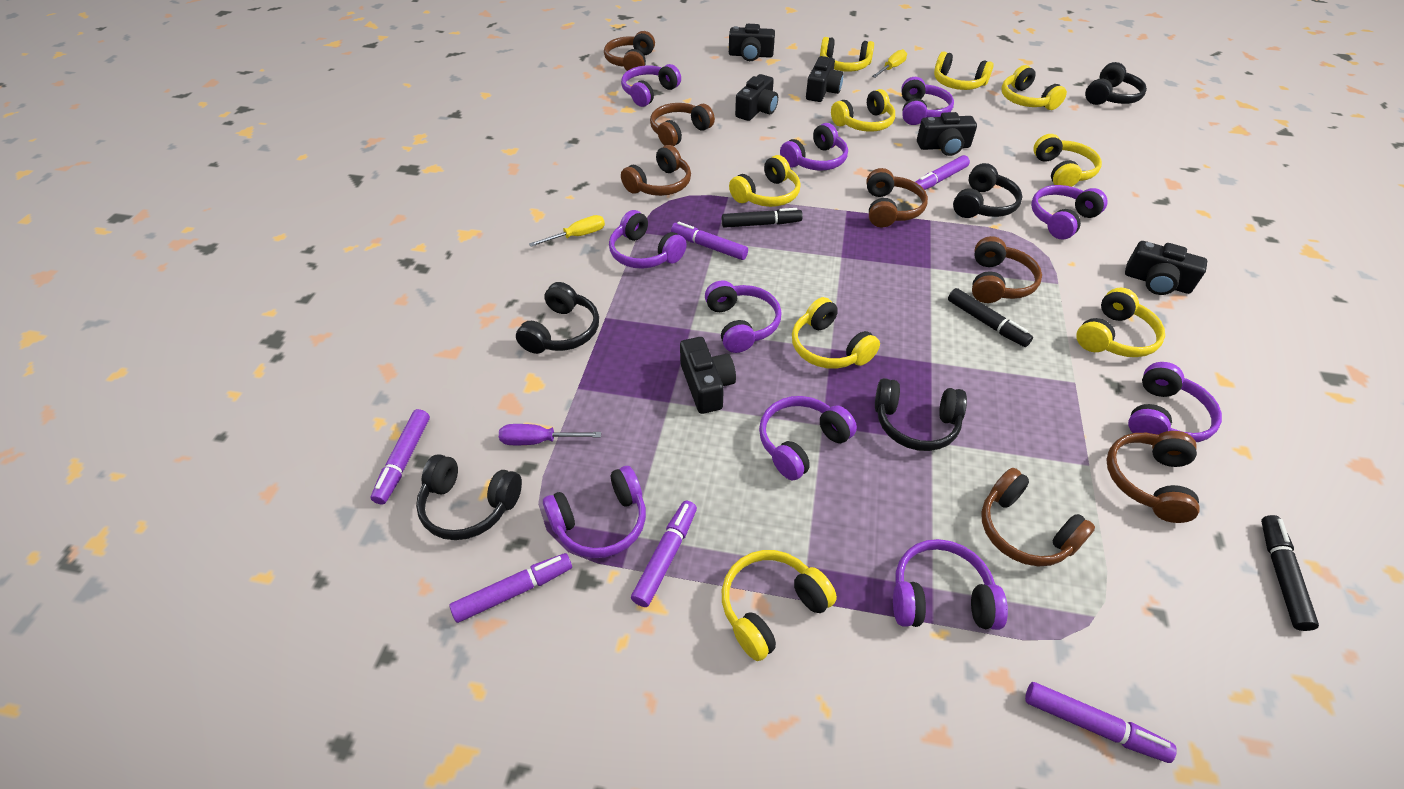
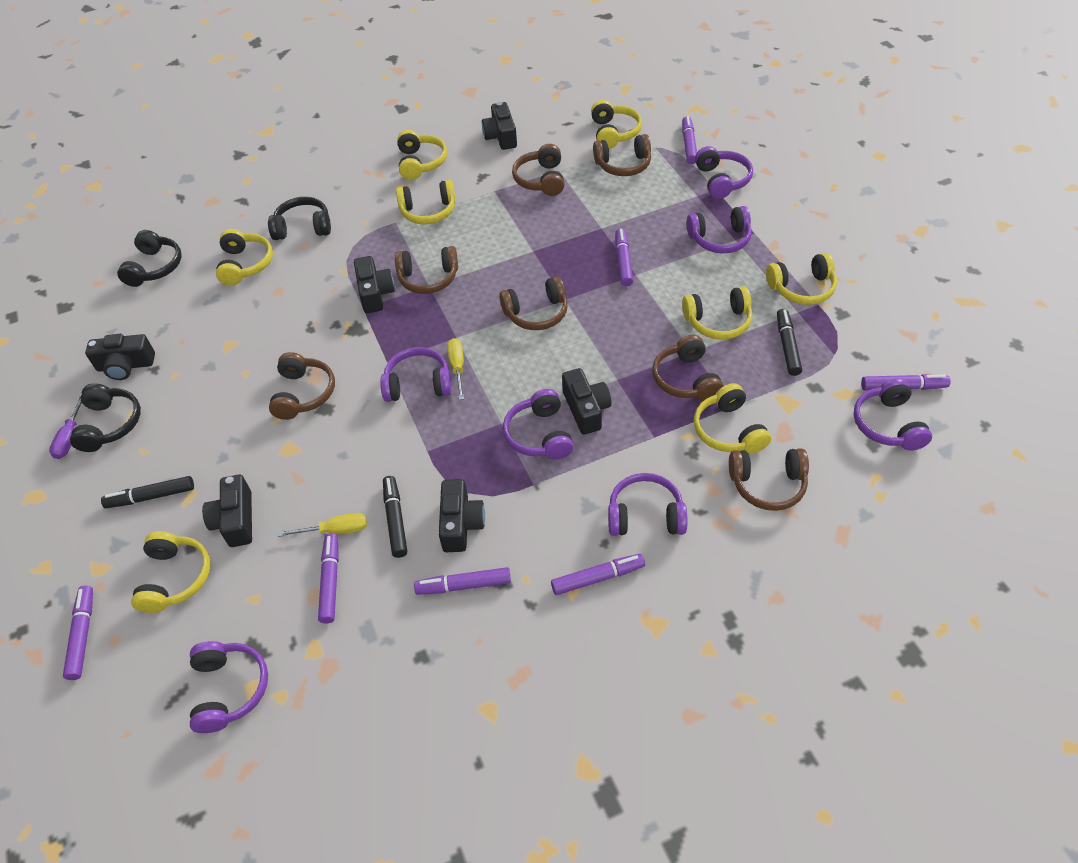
black headphones: 5 -> 3
purple headphones: 10 -> 7
purple marker: 6 -> 7
yellow headphones: 9 -> 8

